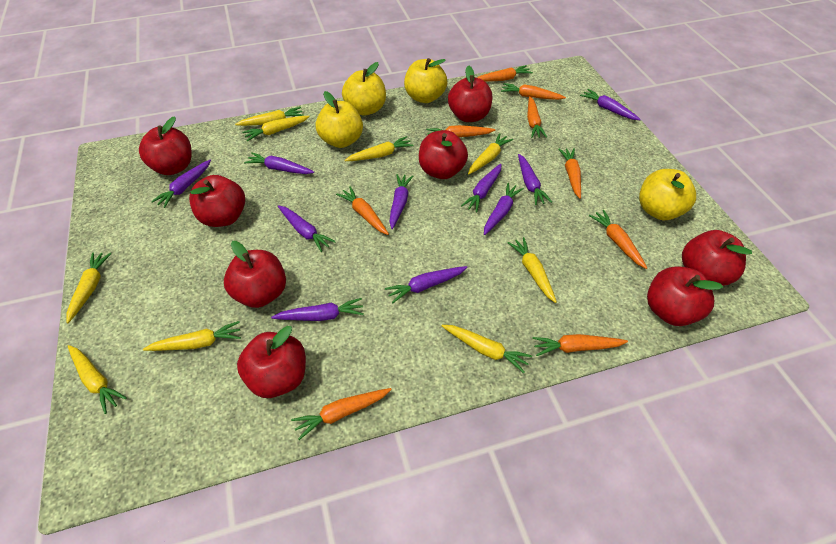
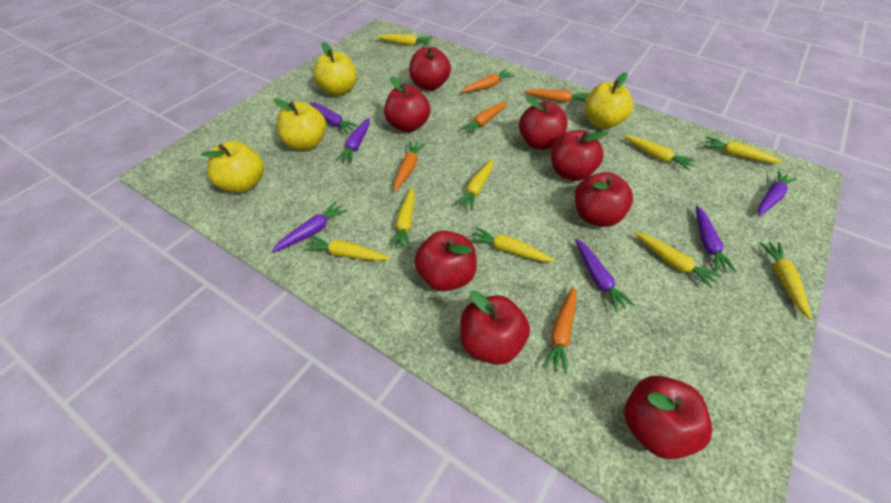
orange carrot: 9 -> 5
purple carrot: 10 -> 6

